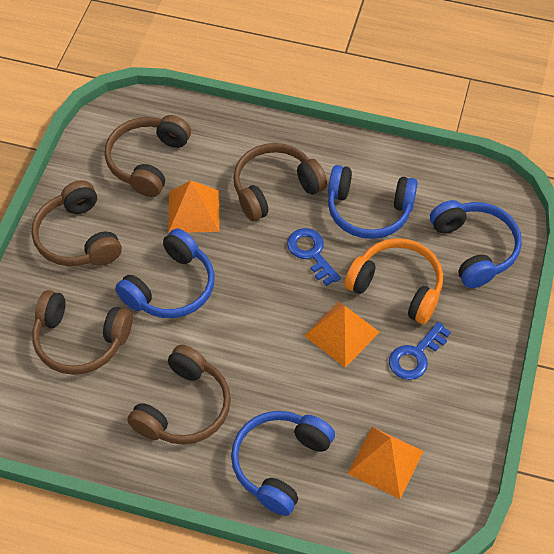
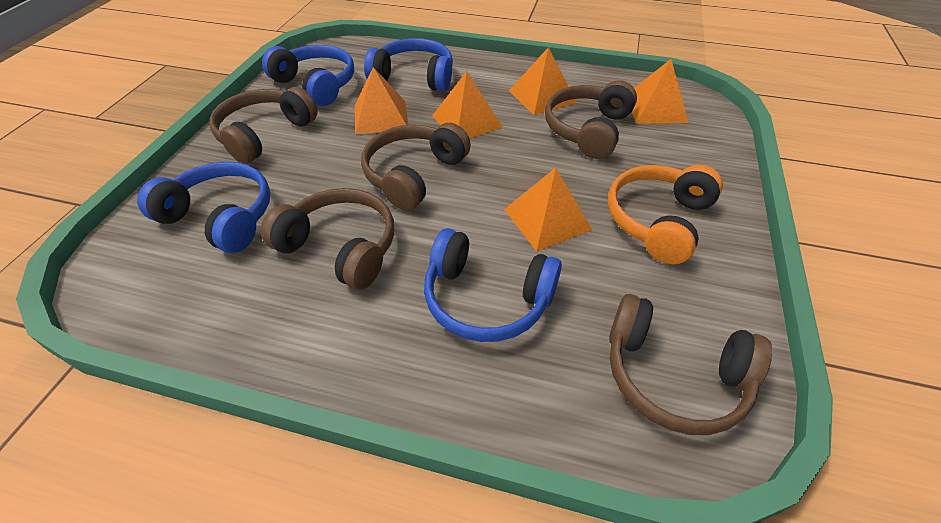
blue key: 2 -> 0
orange pyramid: 3 -> 5

